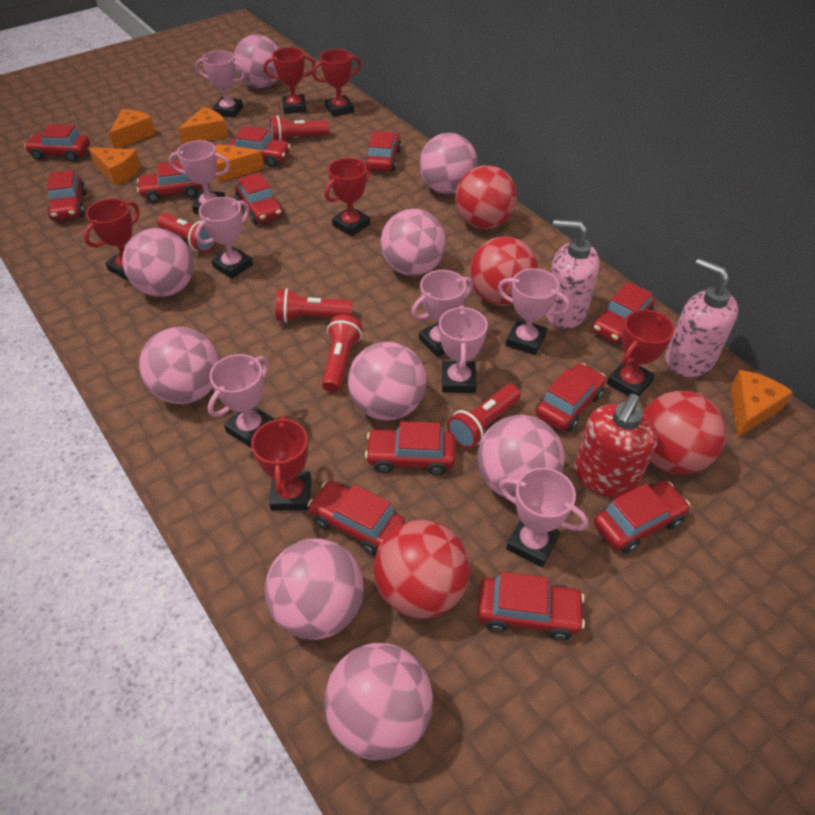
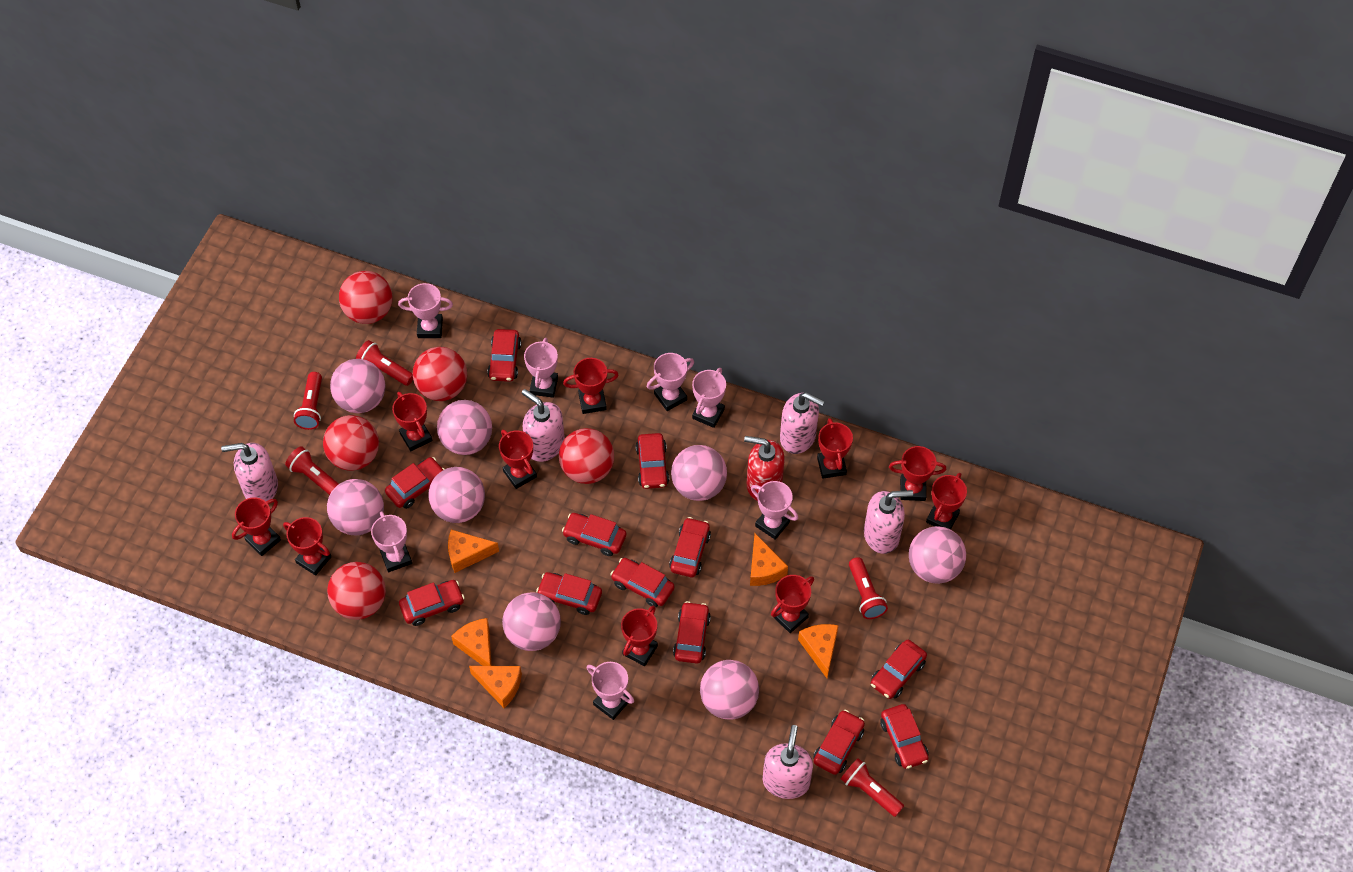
pink ball: 9 -> 8
pink soap dispenser: 2 -> 5
pink trophy: 8 -> 7
red ball: 4 -> 5
red trophy: 6 -> 10

